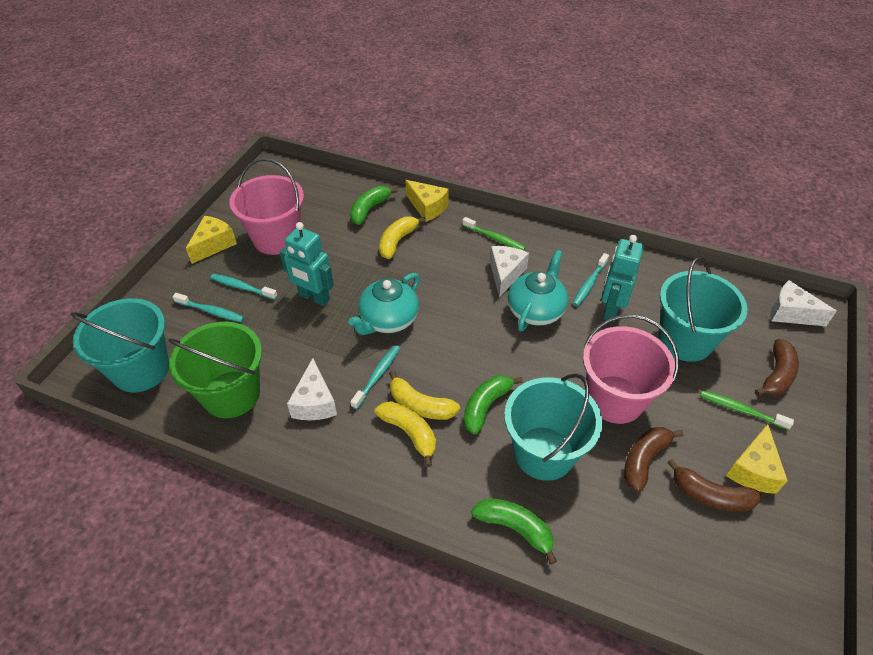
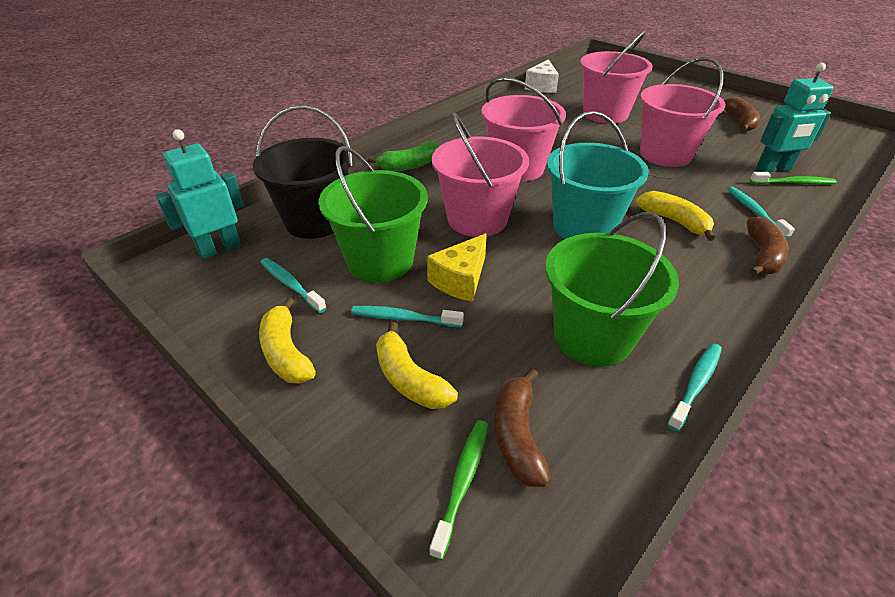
black bucket: 0 -> 1
green banana: 3 -> 1
green bucket: 1 -> 2
pink bucket: 2 -> 4
turquoise bucket: 3 -> 1
turquoise teapot: 2 -> 0
white cheese: 3 -> 1
yellow cheese: 3 -> 1

